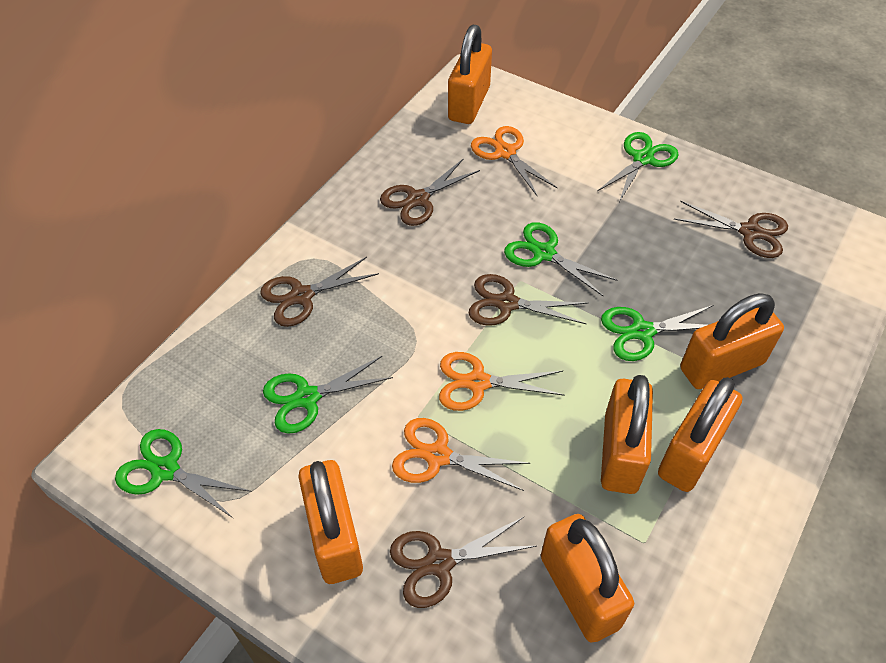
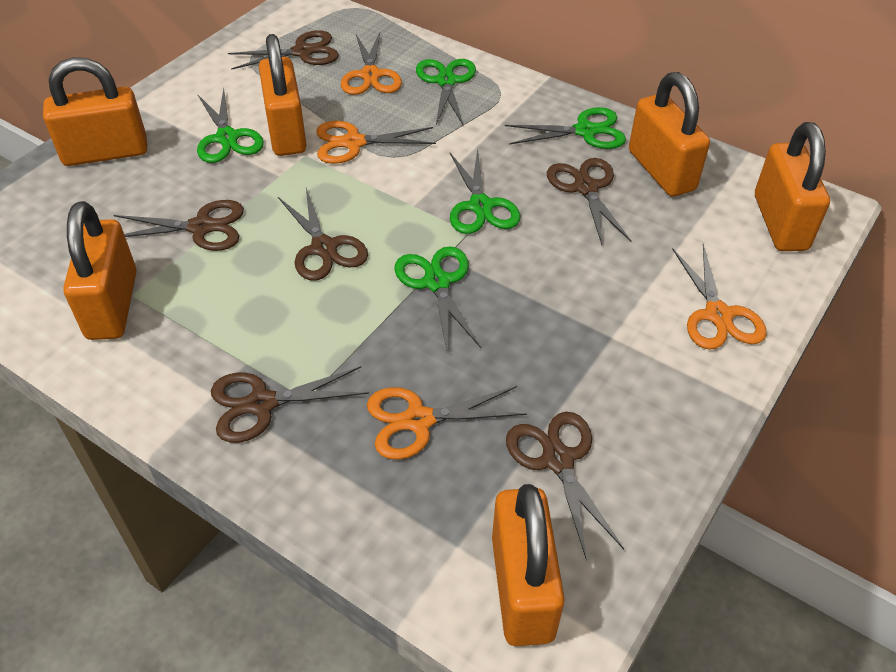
brown scissors: 5 -> 6
orange scissors: 3 -> 4

